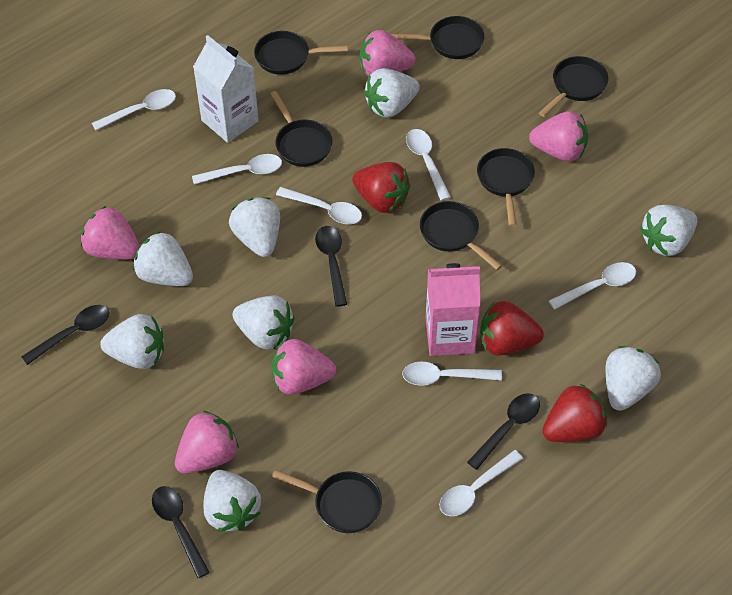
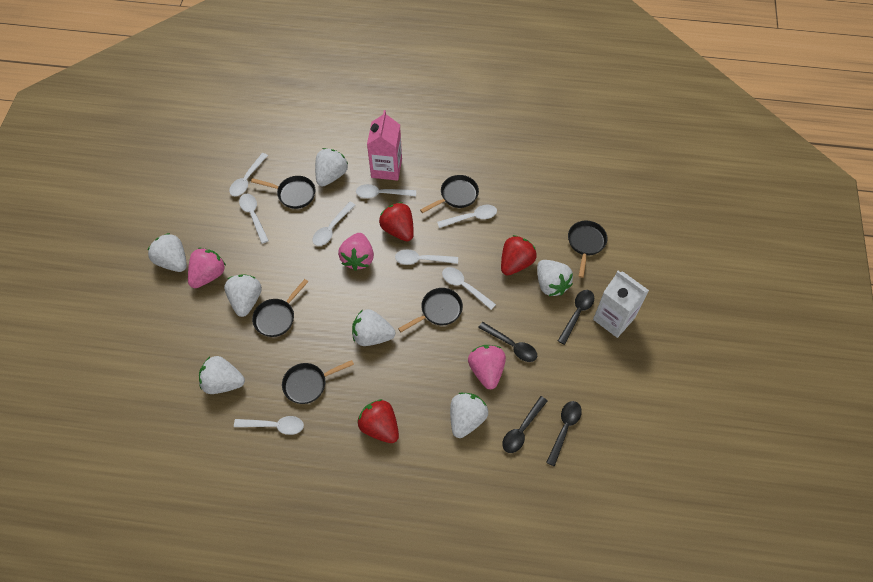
black pan: 7 -> 6
pink strawberry: 5 -> 3
white spoon: 7 -> 8
white strawberry: 8 -> 7

